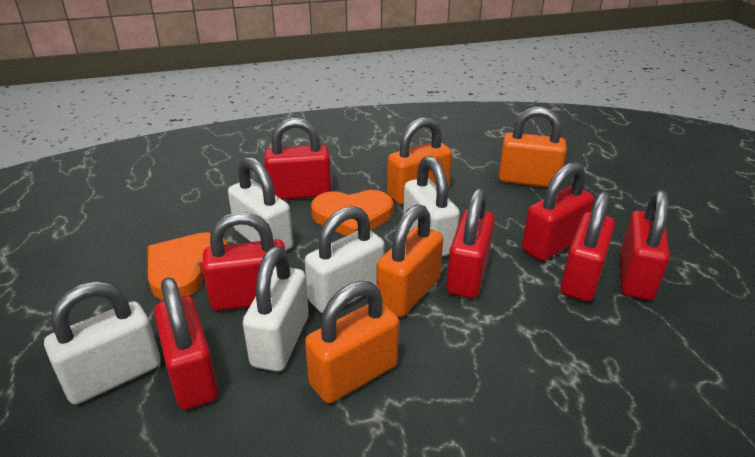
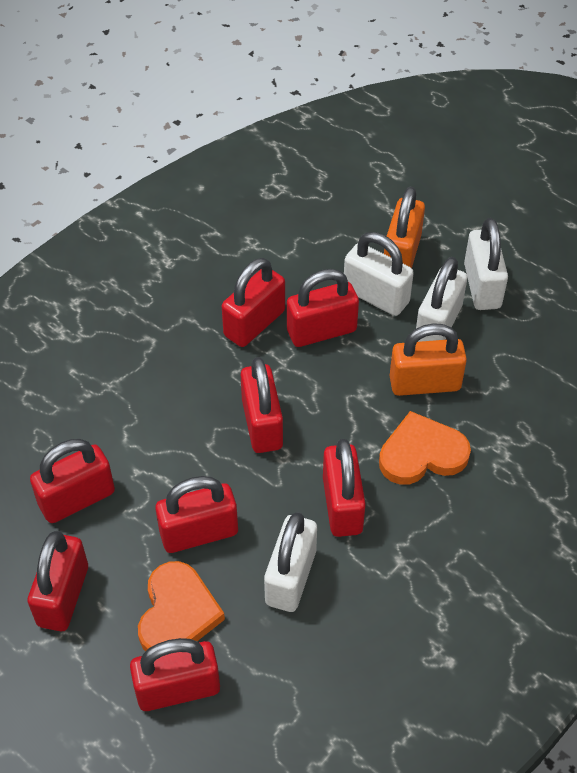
orange padlock: 4 -> 2
red padlock: 7 -> 8
white padlock: 5 -> 4

